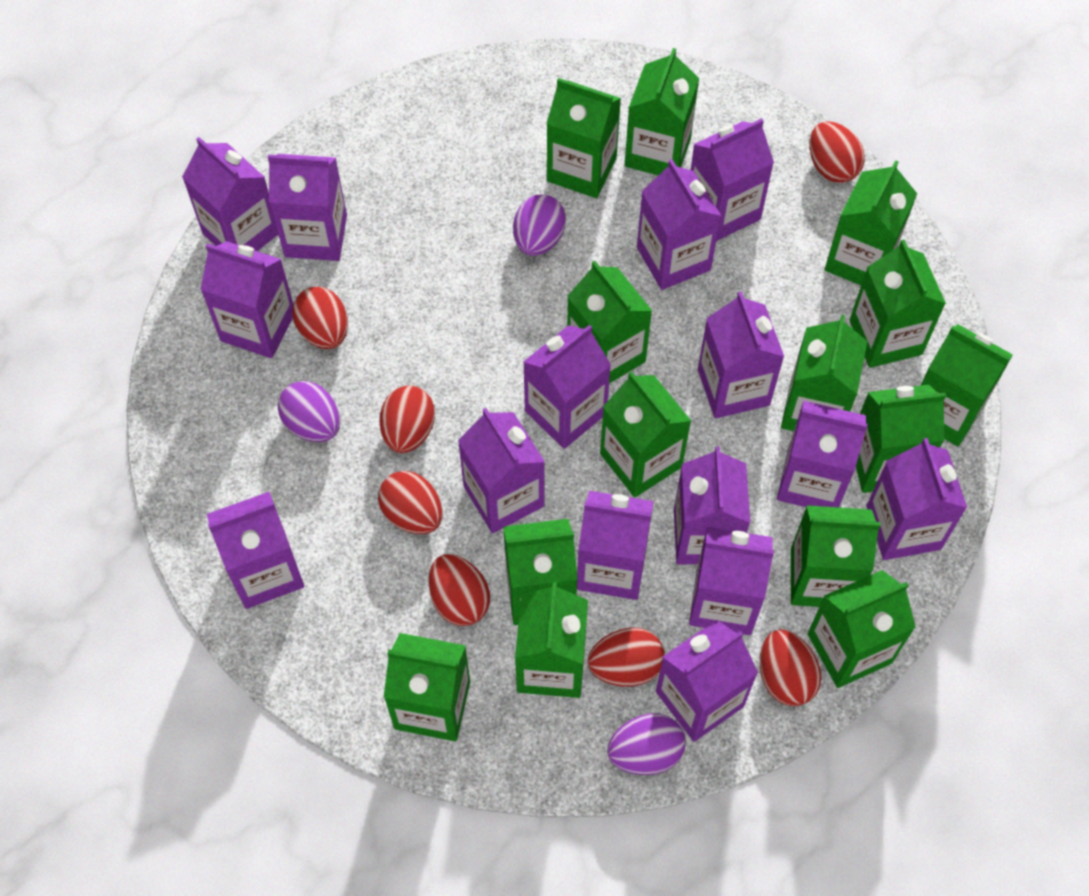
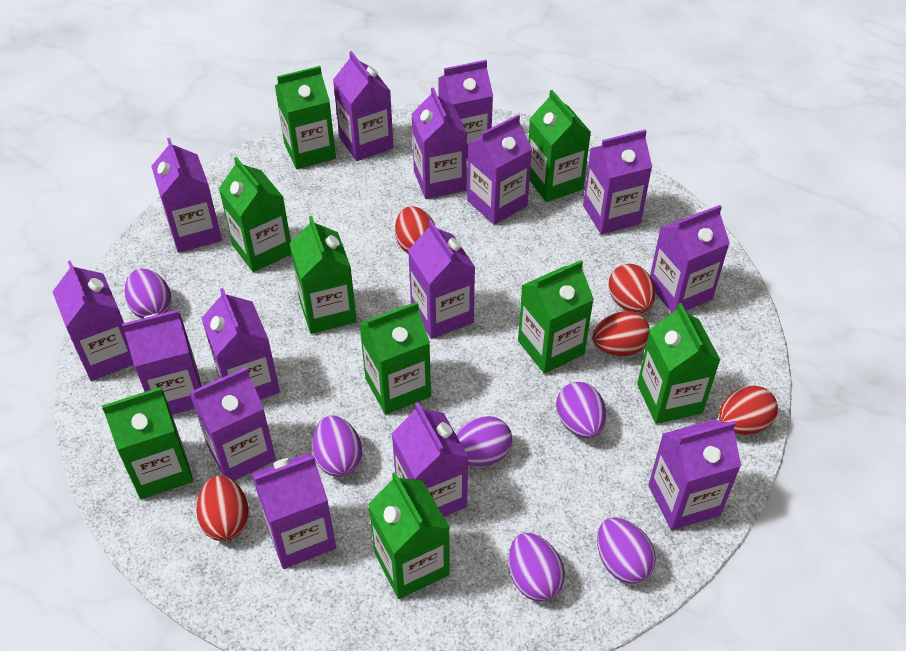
green carton: 14 -> 9
purple egg: 3 -> 6
red egg: 7 -> 5

